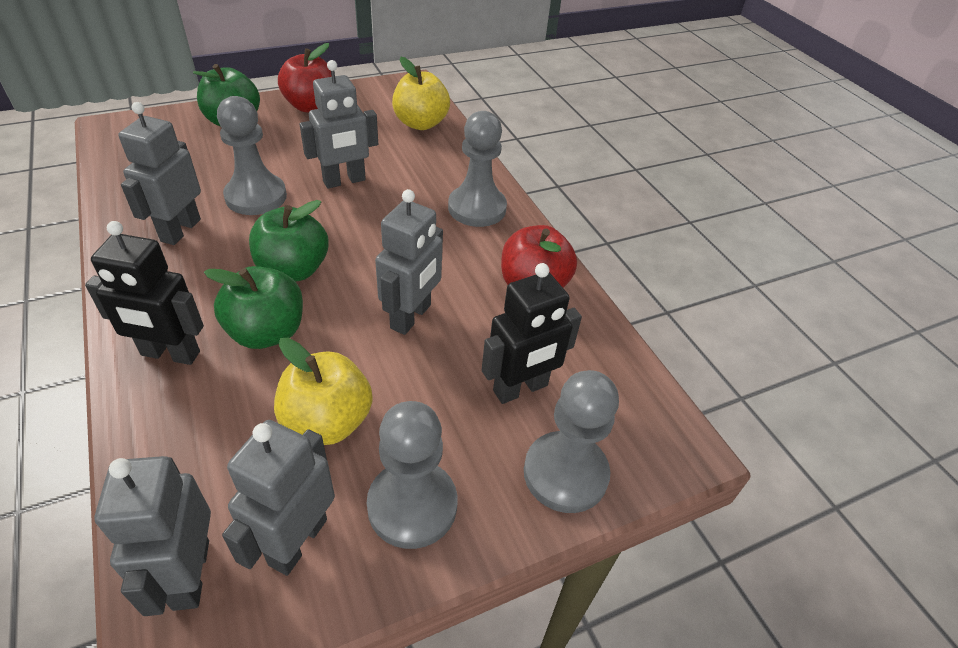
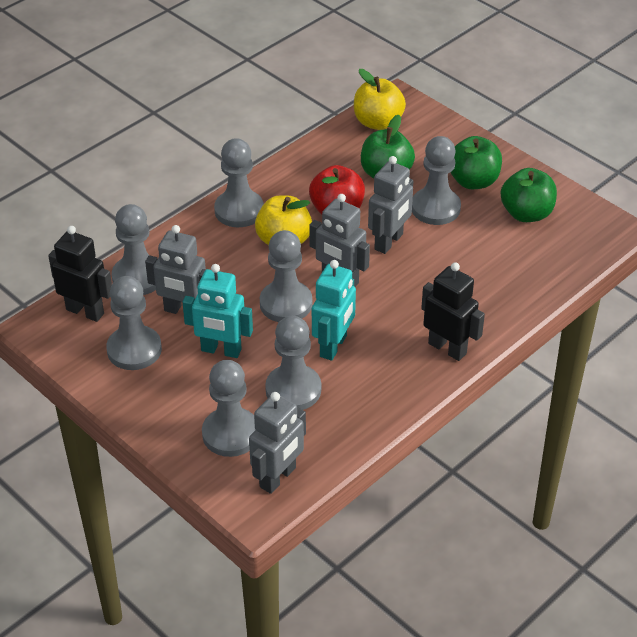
grey pawn: 4 -> 7
grey robot: 5 -> 4
red apple: 2 -> 1
turquoise robot: 0 -> 2

